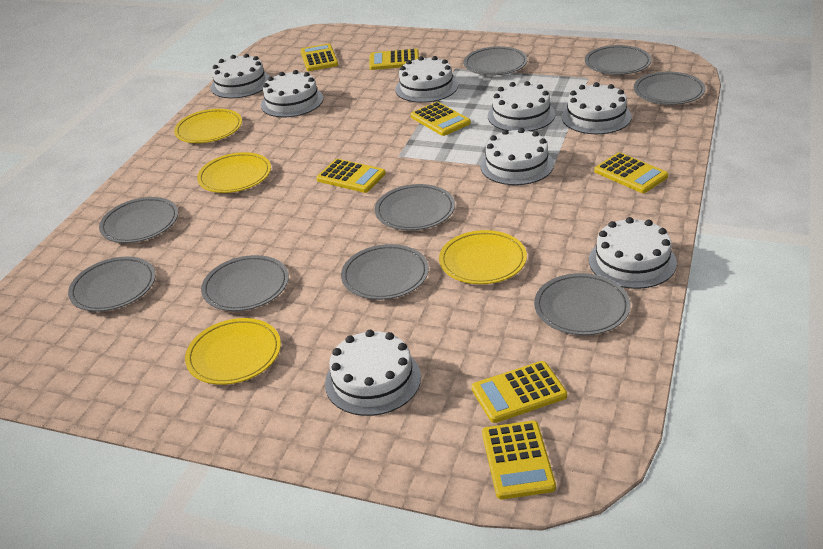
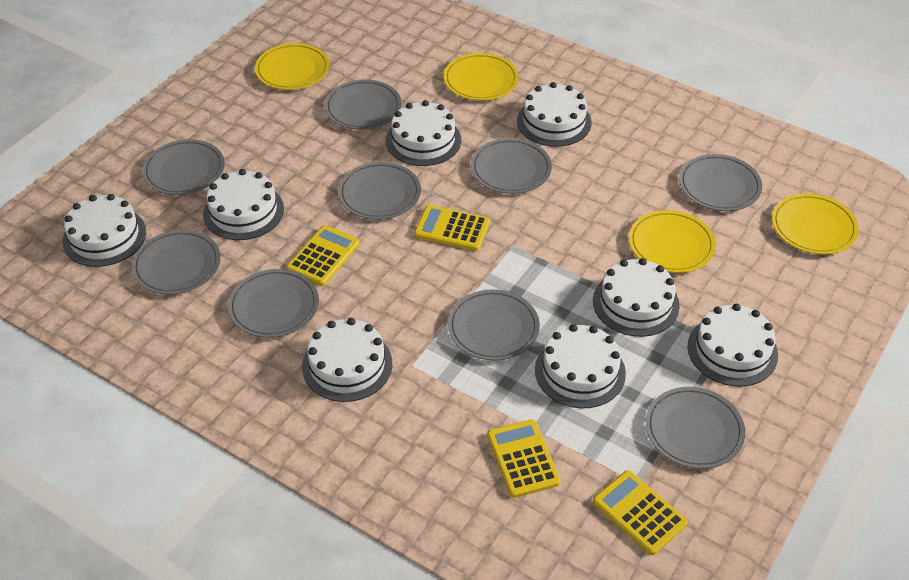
yellow calculator: 7 -> 4

